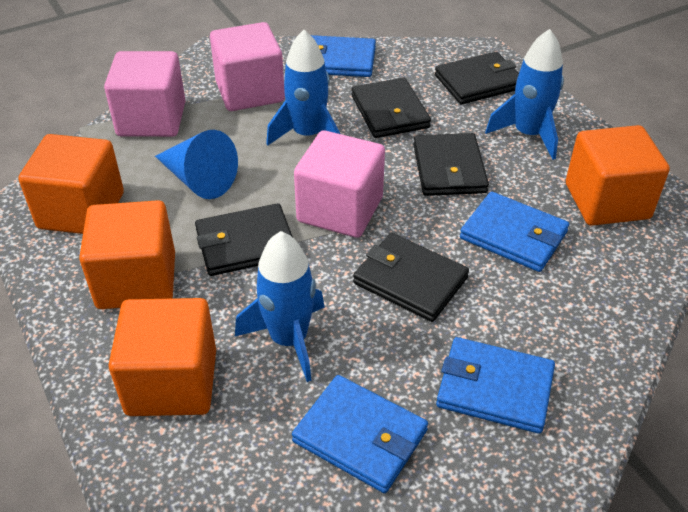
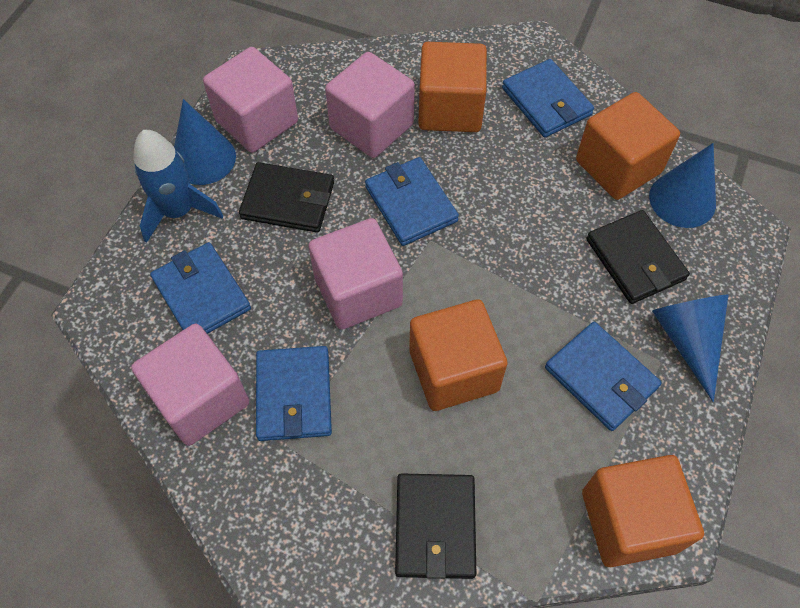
black wallet: 5 -> 3
blue cone: 1 -> 3
blue rocket: 3 -> 1
blue wallet: 4 -> 5
pink cube: 3 -> 4

